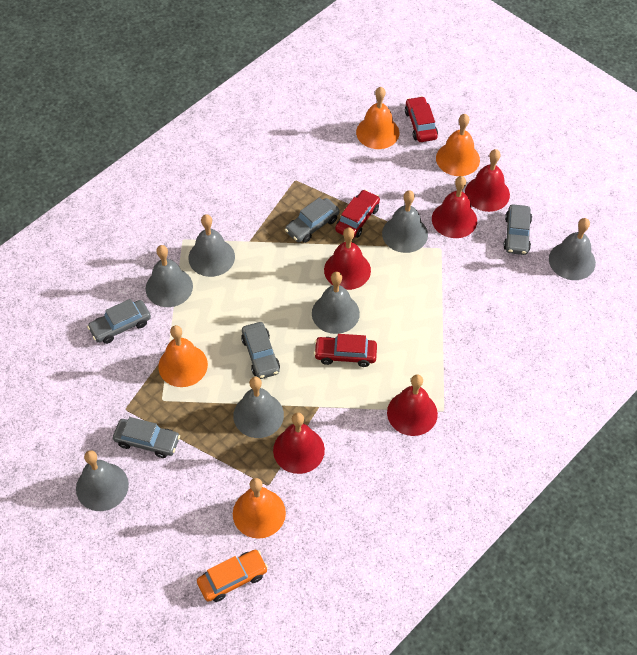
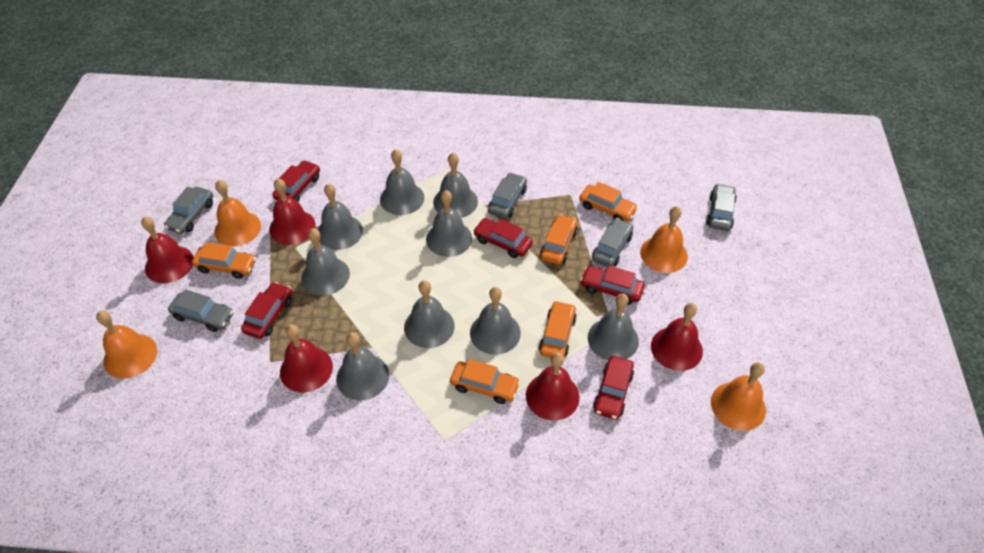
grey bell: 7 -> 9
orange car: 1 -> 5
red car: 3 -> 5

